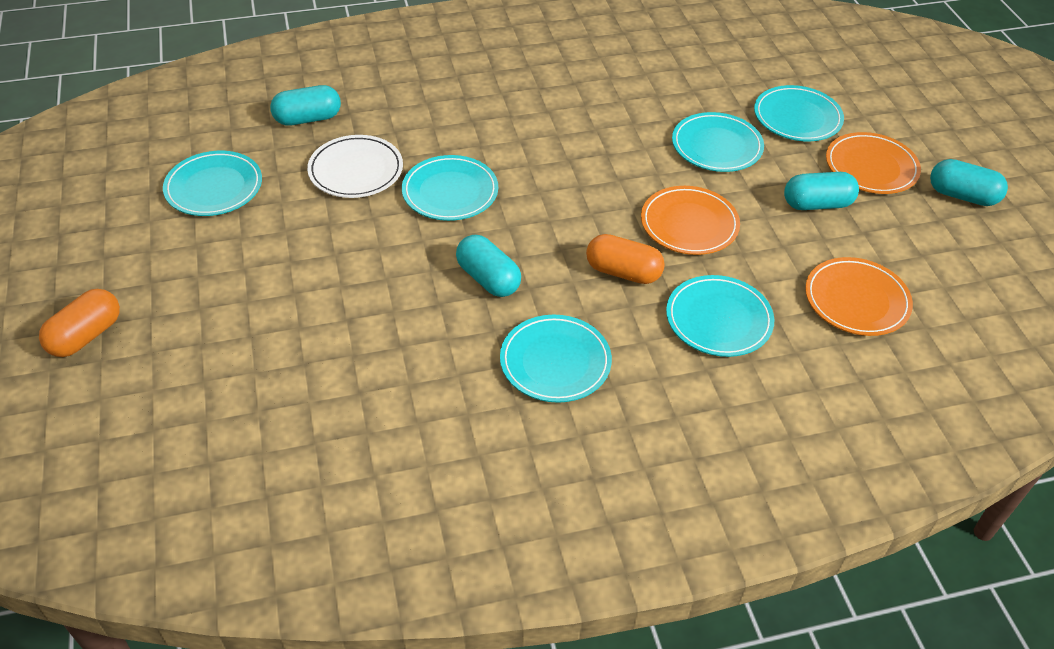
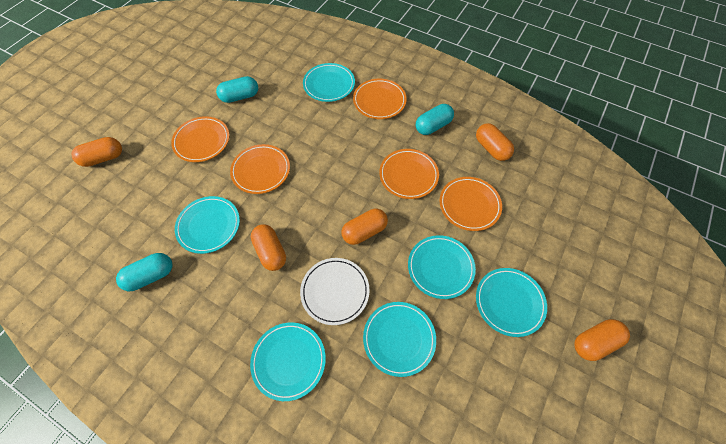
orange capsule: 2 -> 5
orange plate: 3 -> 5
turquoise capsule: 4 -> 3

